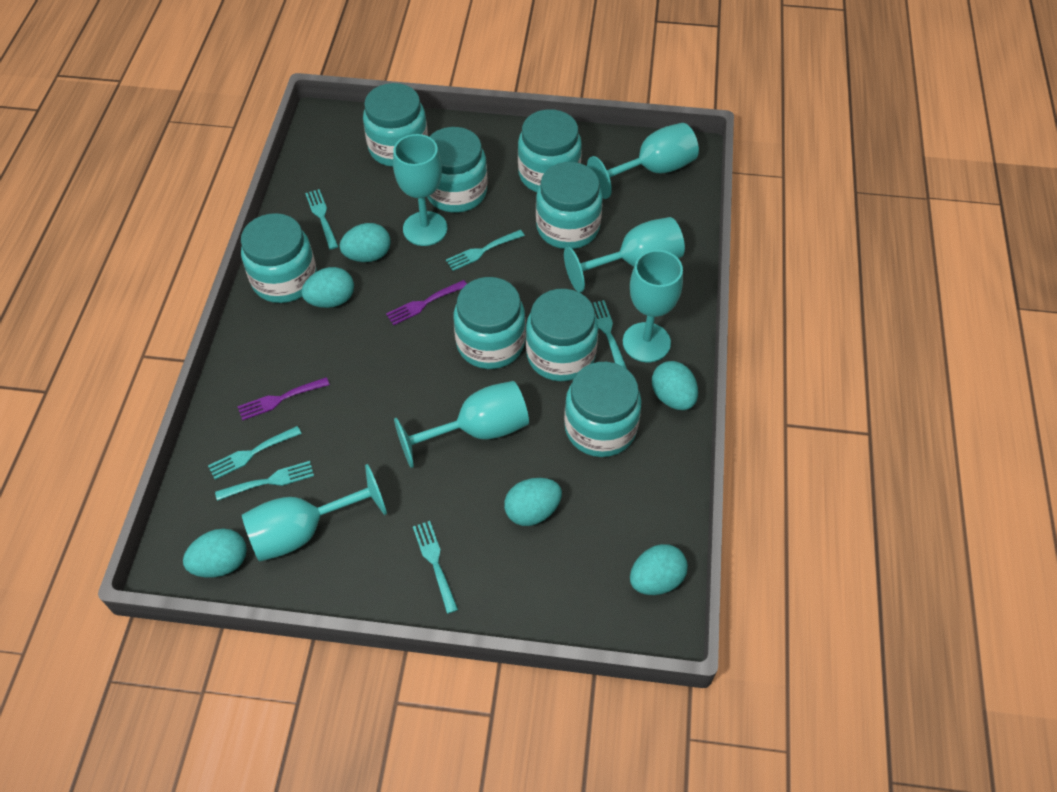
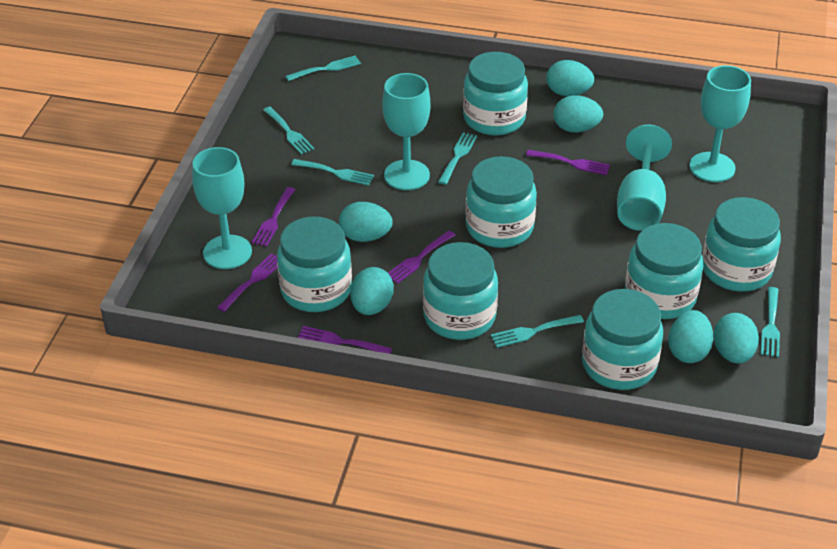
purple fork: 2 -> 5
turquoise goblet: 6 -> 4
turquoise jar: 8 -> 7

